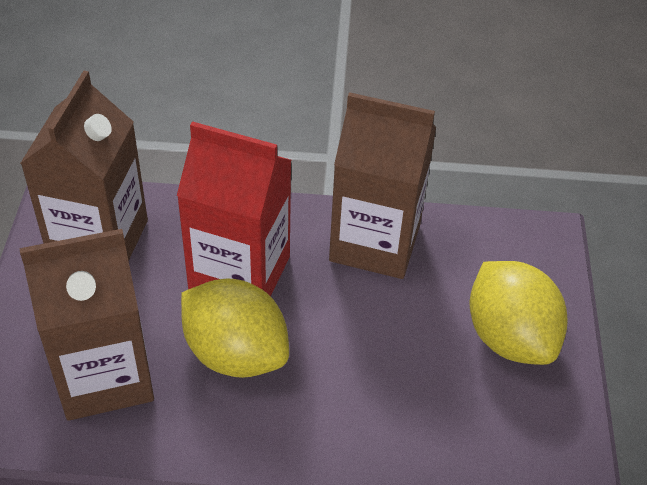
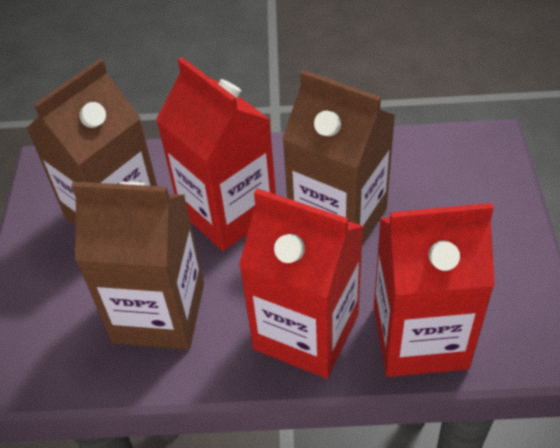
red carton: 1 -> 3
yellow lemon: 2 -> 0

